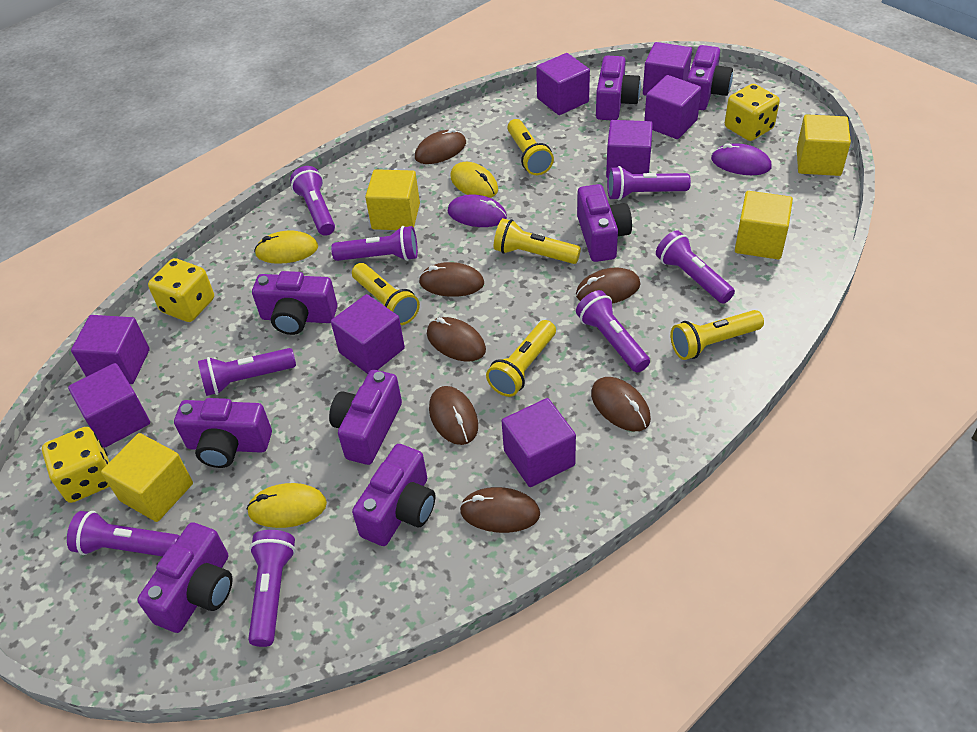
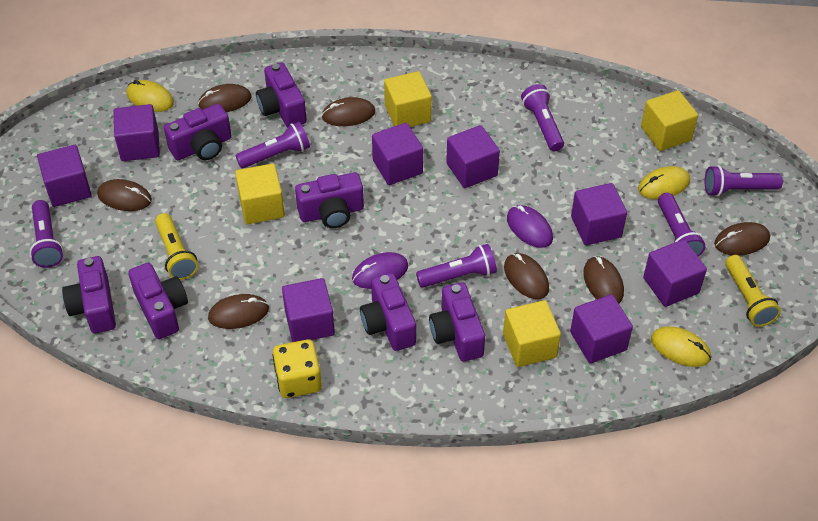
purple camera: 8 -> 7
purple flashlight: 8 -> 6
yellow dice: 3 -> 1
yellow flashlight: 5 -> 2

